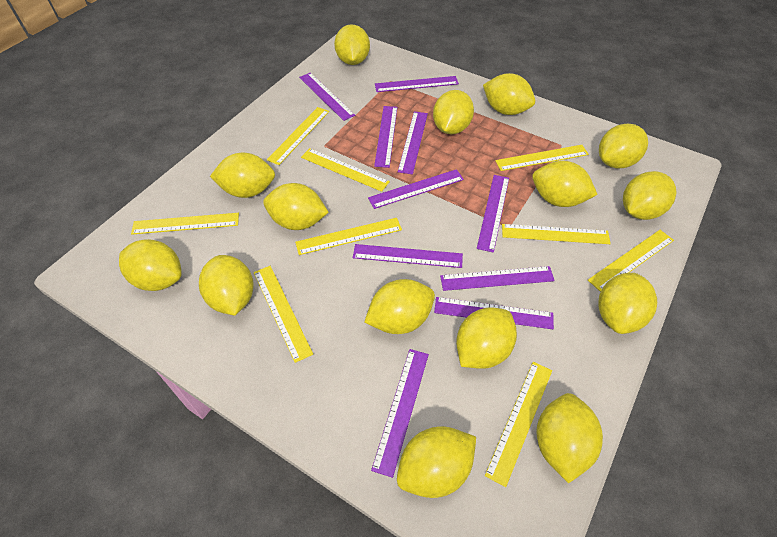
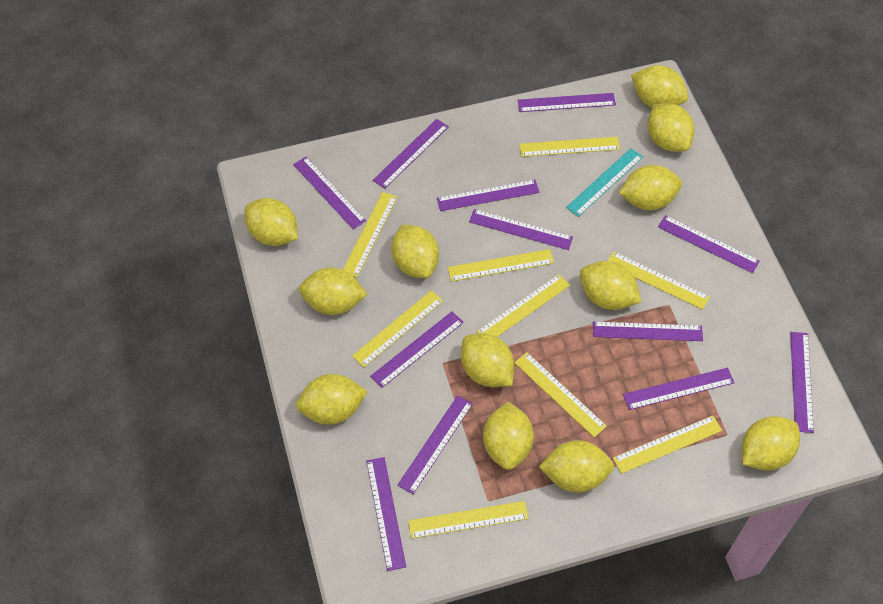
purple ruler: 10 -> 12
turquoise ruler: 0 -> 1
yellow lemon: 15 -> 12

